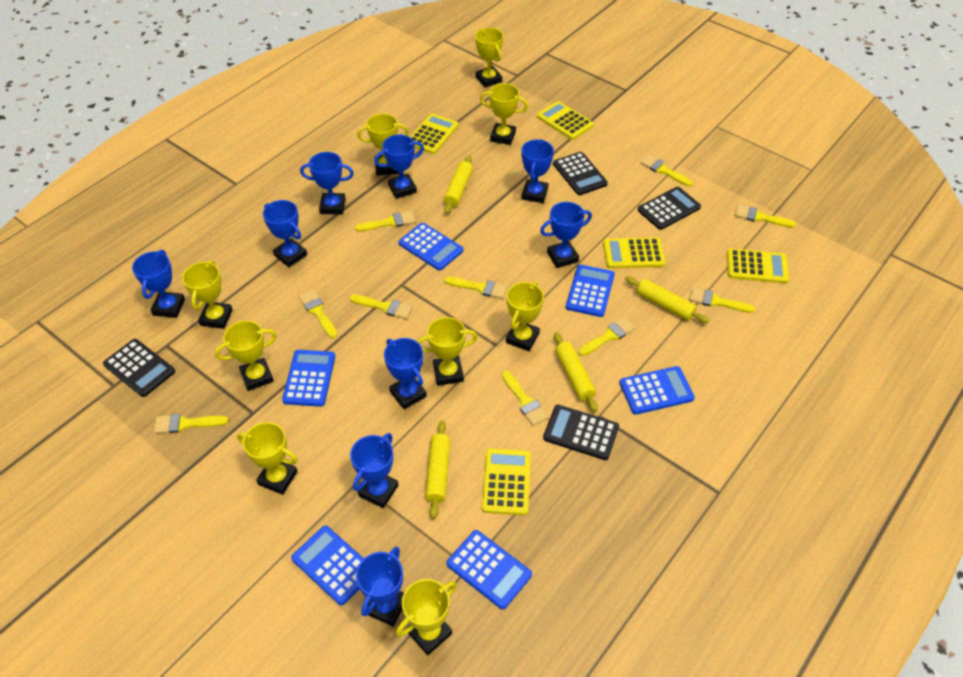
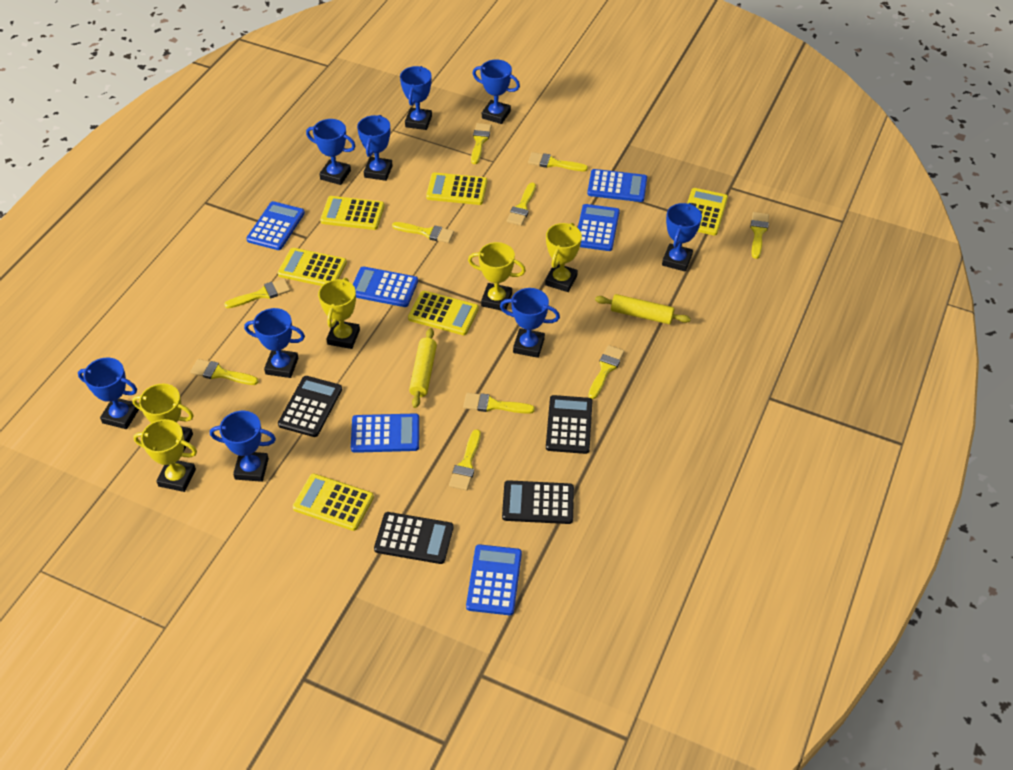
yellow calculator: 5 -> 6
yellow rolling pin: 4 -> 2
yellow trophy: 9 -> 5

